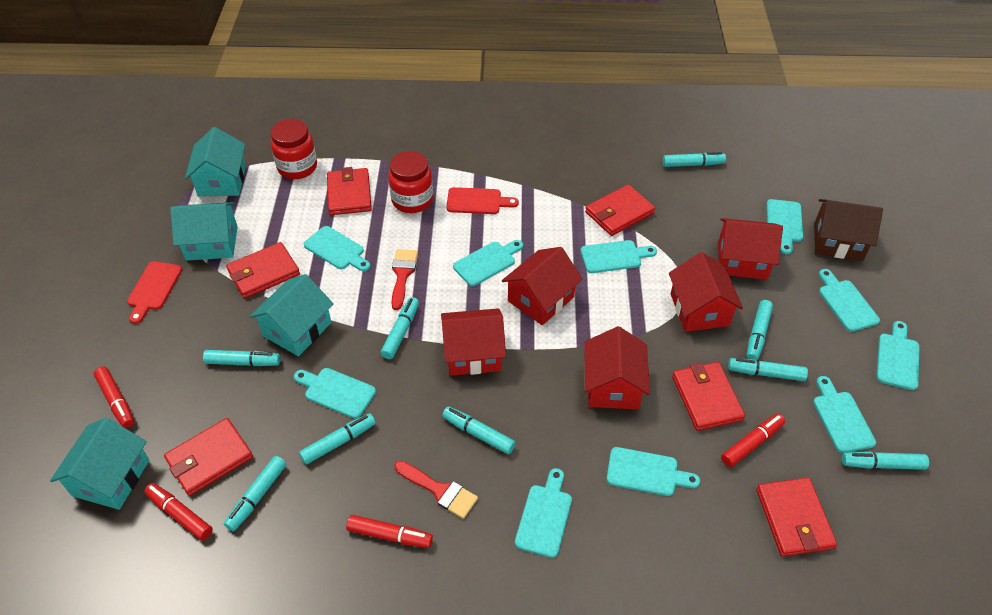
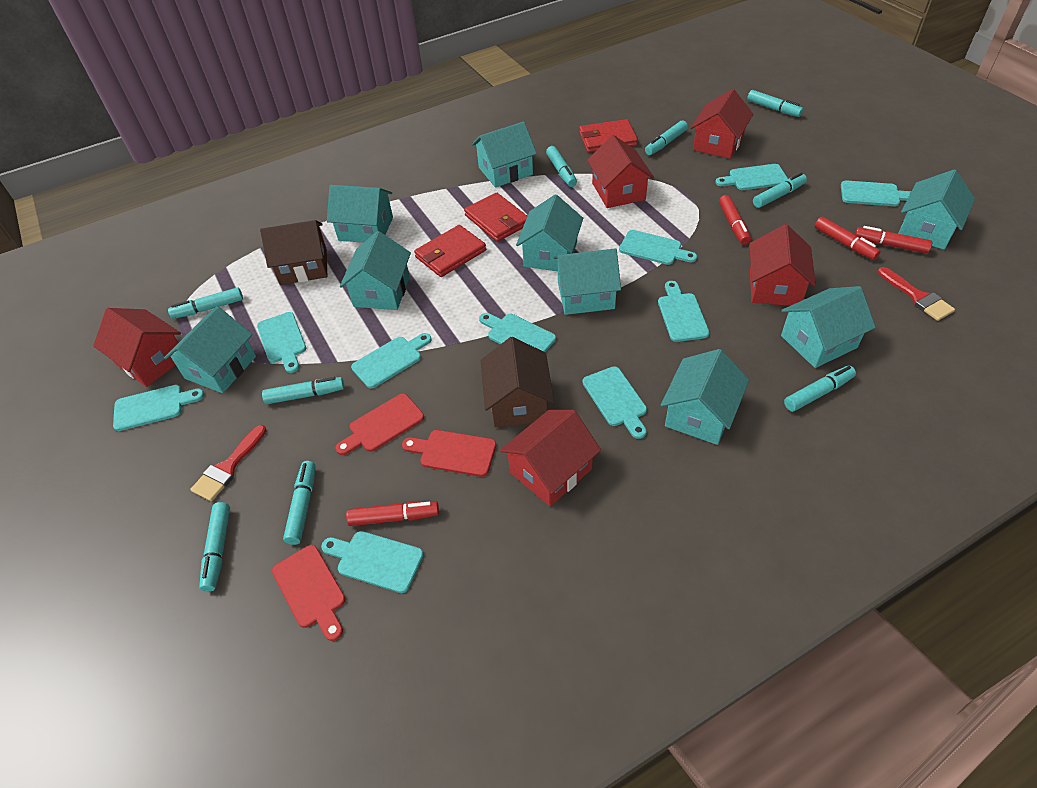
brown house: 1 -> 2
red cutting board: 2 -> 3
red jar: 2 -> 0
red wallet: 6 -> 3
turquoise house: 4 -> 9

